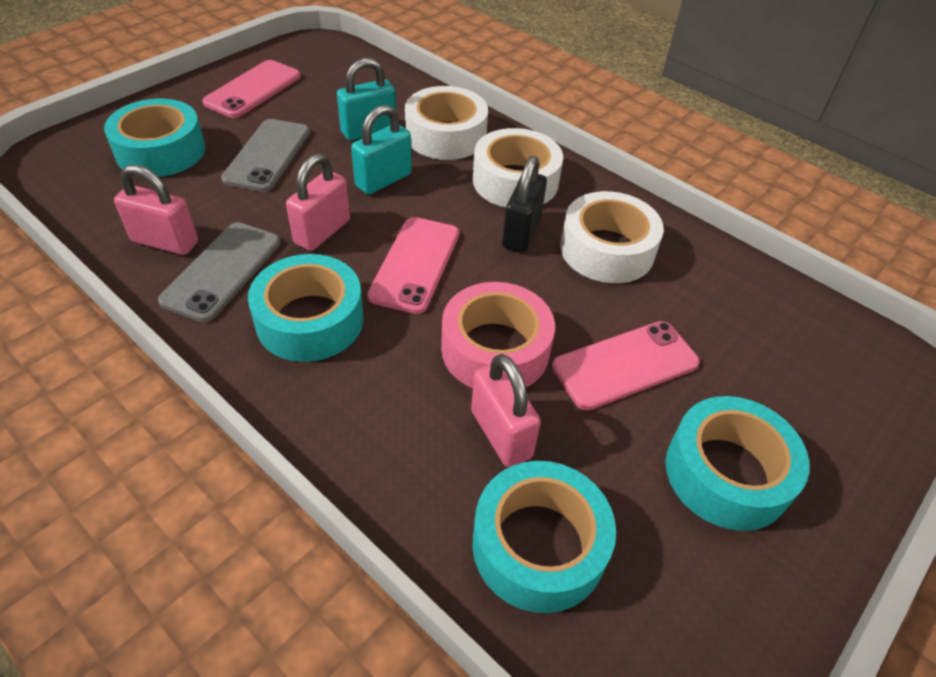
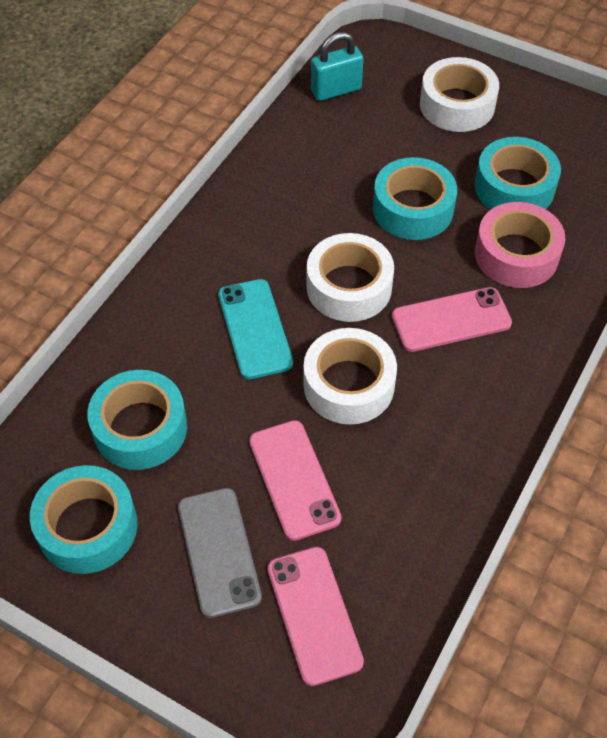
black padlock: 1 -> 0
grey phone: 2 -> 1
pink padlock: 3 -> 0
turquoise padlock: 2 -> 1
turquoise phone: 0 -> 1

